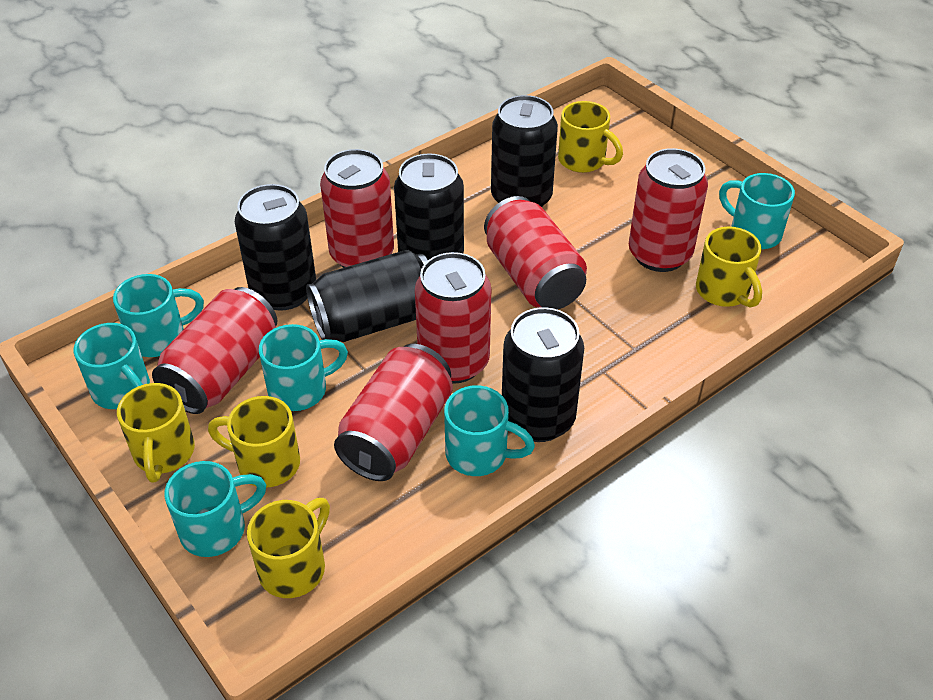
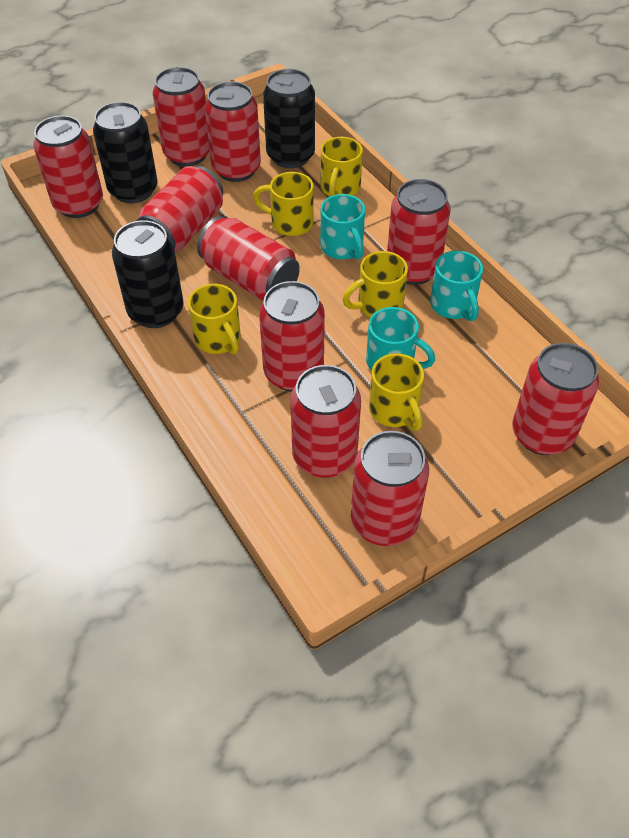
black can: 5 -> 3
red can: 6 -> 10
turquoise mug: 6 -> 3

